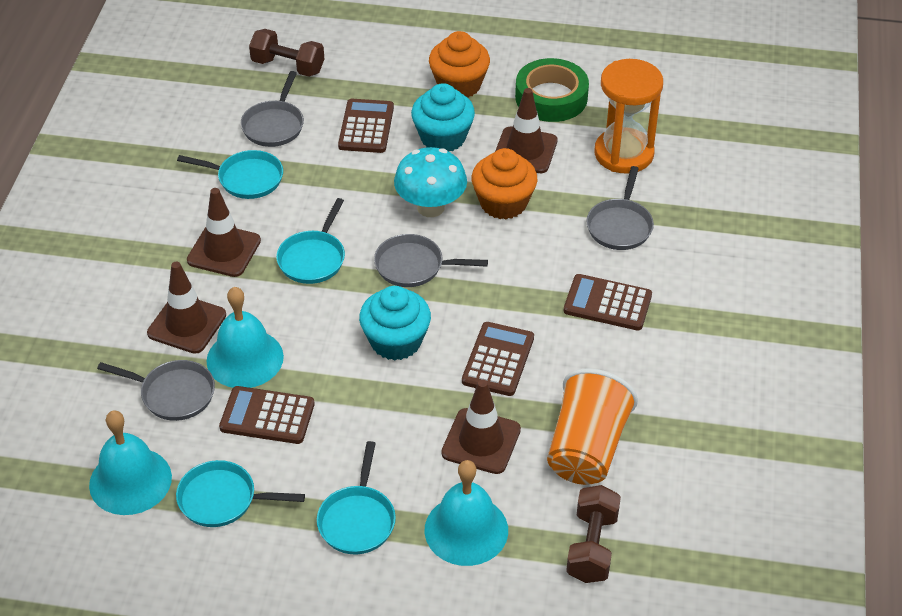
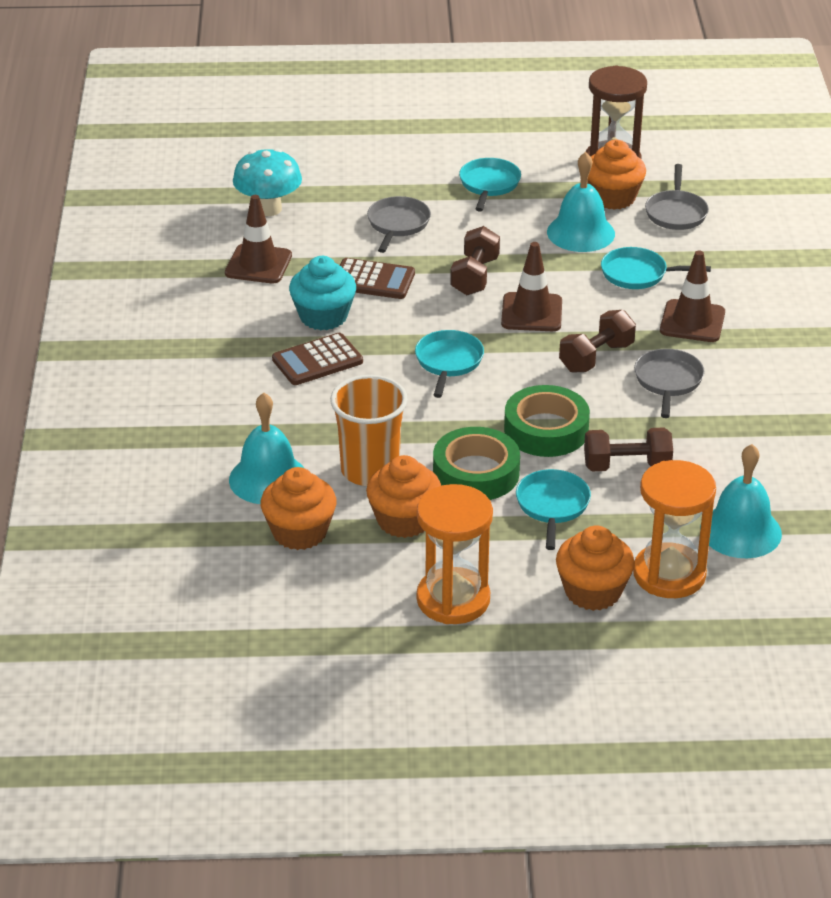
brown calculator: 4 -> 2
brown dumbbell: 2 -> 3
brown hourglass: 0 -> 1
brown traffic cone: 4 -> 3
green tape: 1 -> 2
grey pan: 4 -> 3
orange cupcake: 2 -> 4
orange hourglass: 1 -> 2
turquoise cupcake: 2 -> 1

